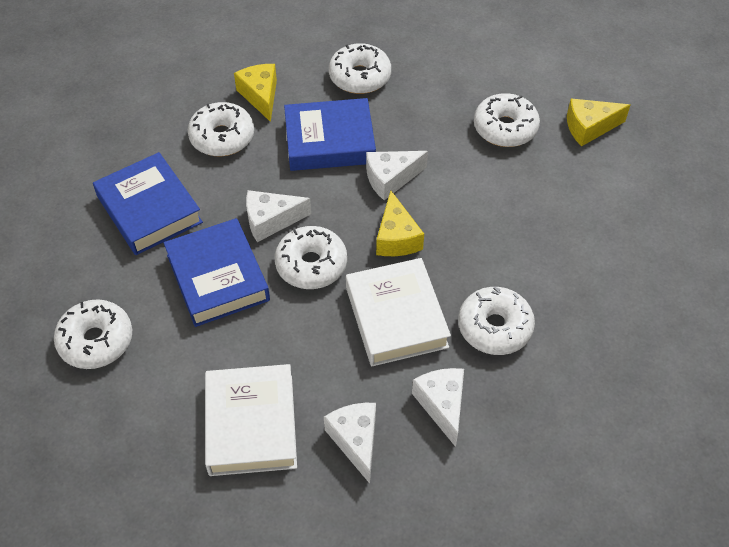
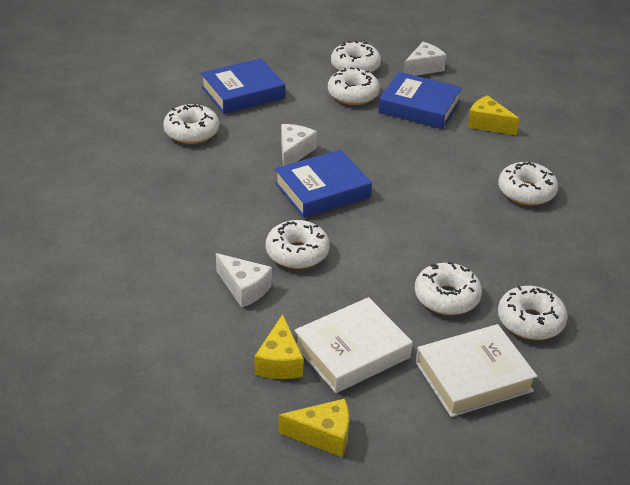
white cheese: 4 -> 3
white donut: 6 -> 7

